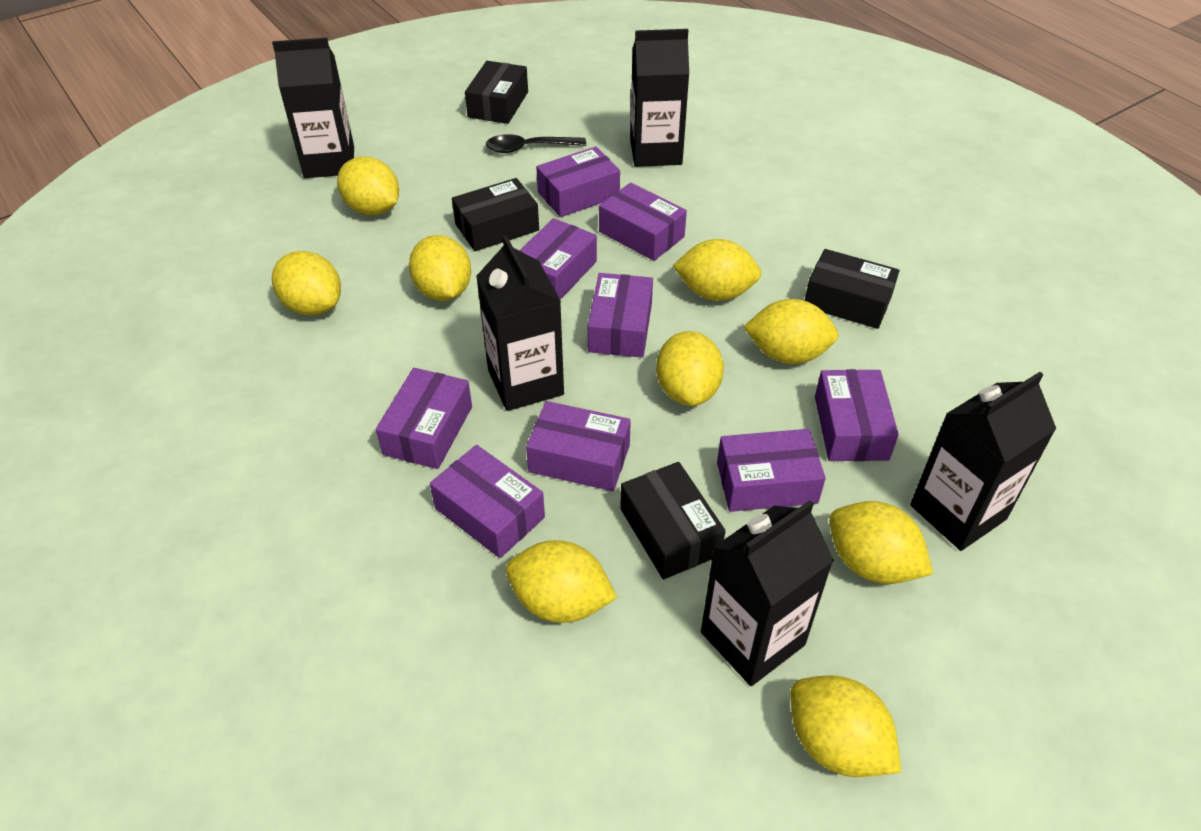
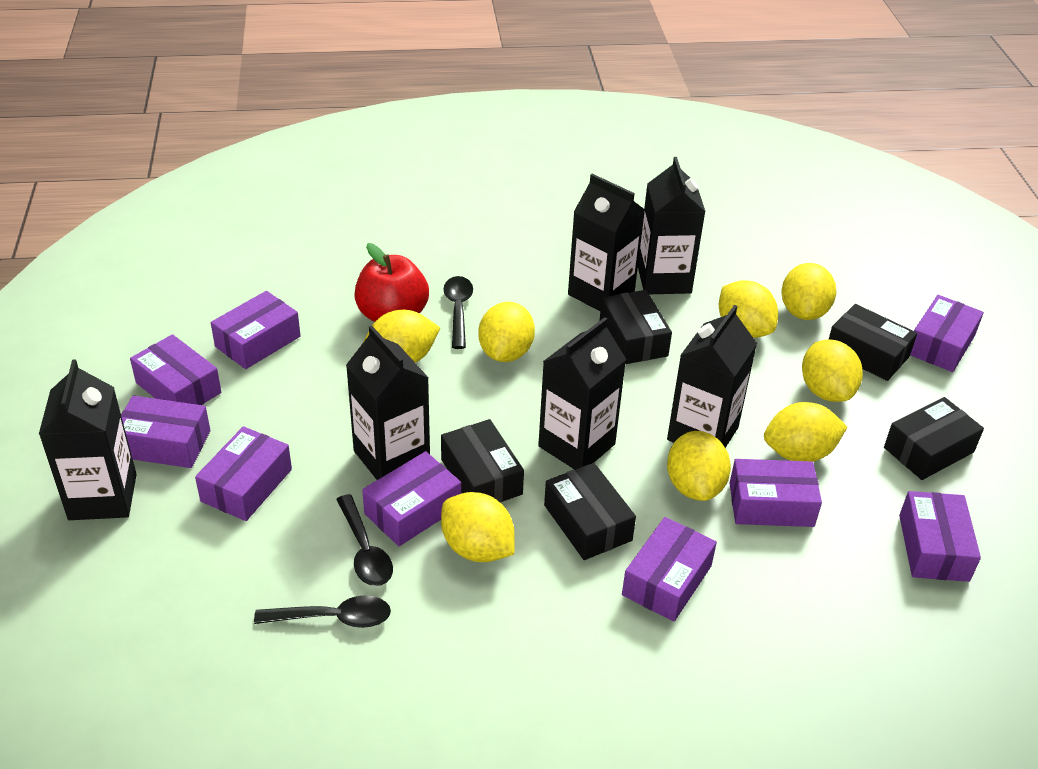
black box: 4 -> 5
black carton: 5 -> 6
black spoon: 1 -> 3
red apple: 0 -> 1
yellow lemon: 9 -> 8

